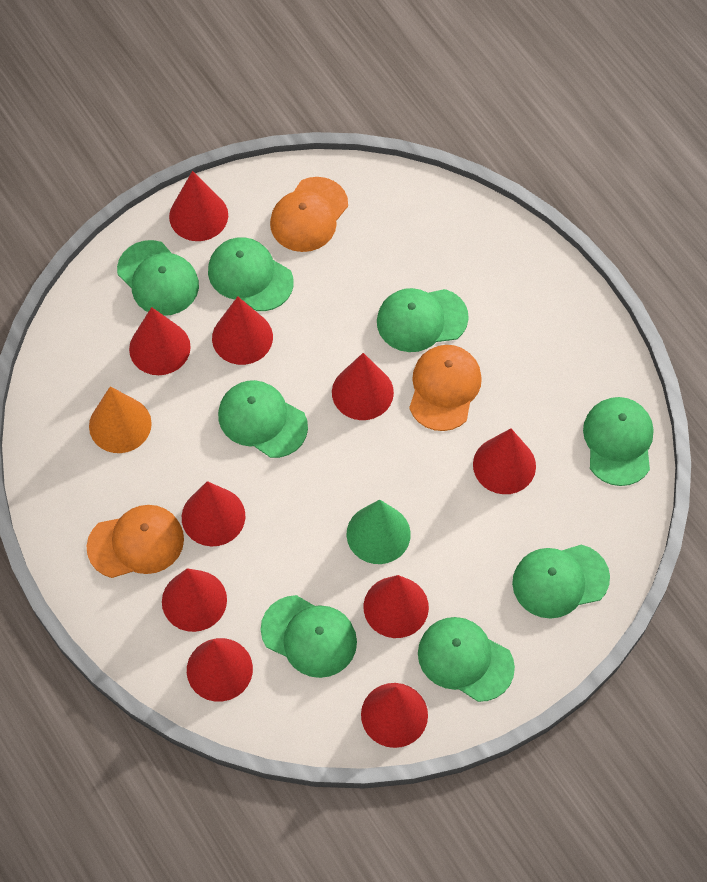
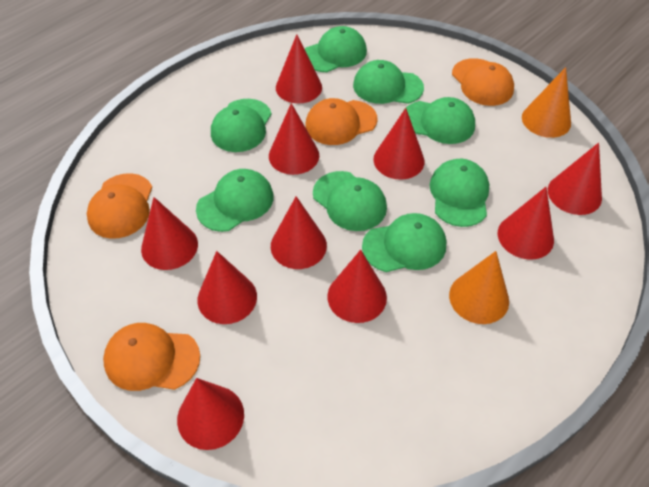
green cone: 1 -> 0
orange cap: 3 -> 4
orange cone: 1 -> 2

